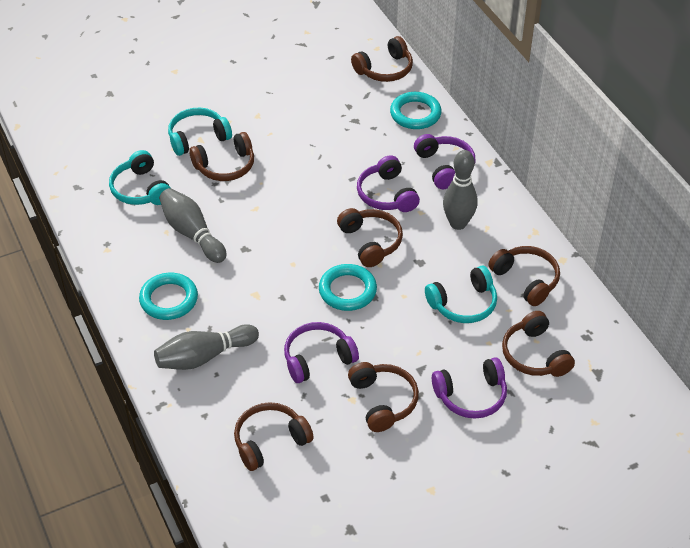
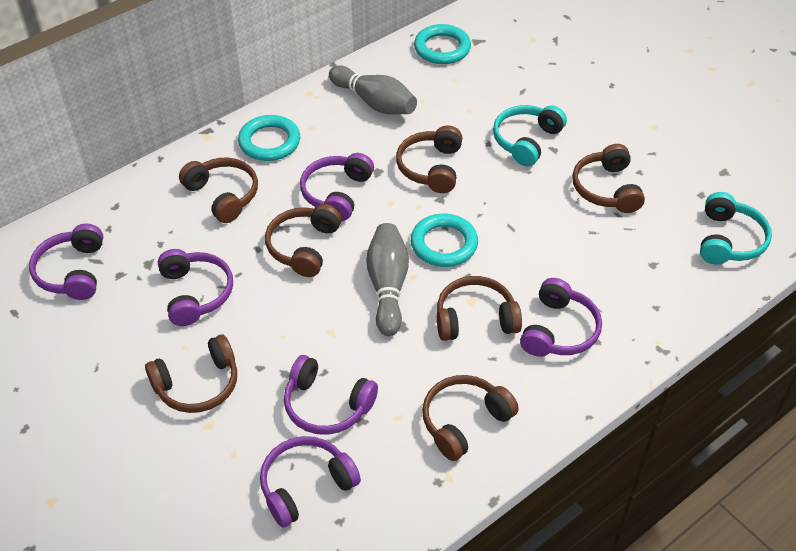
grey bowling pin: 3 -> 2
purple headphones: 4 -> 6
turquoise headphones: 3 -> 2

